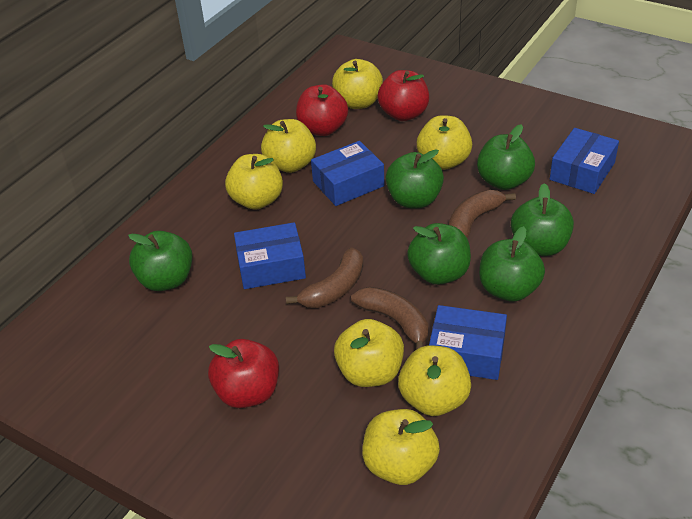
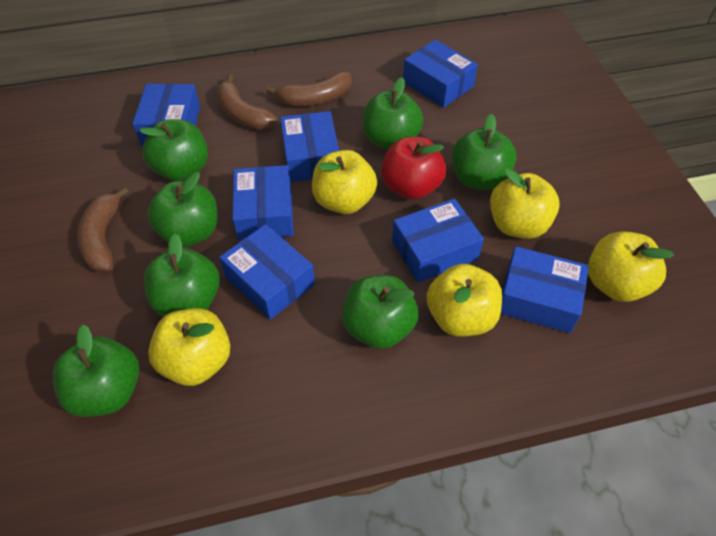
blue box: 4 -> 7
green apple: 6 -> 7
red apple: 3 -> 1
yellow apple: 7 -> 5

